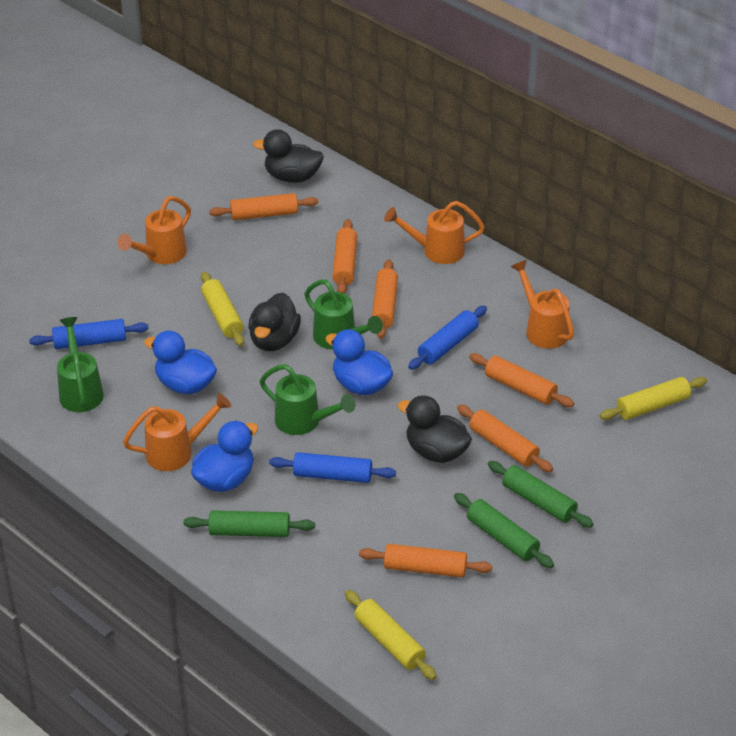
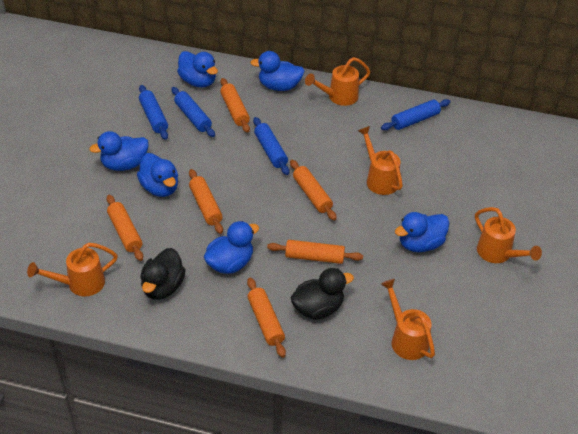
black duck: 3 -> 2
blue duck: 3 -> 6
blue rolling pin: 3 -> 4
green rolling pin: 3 -> 0
green watering can: 3 -> 0
orange watering can: 4 -> 5
yellow rolling pin: 3 -> 0

